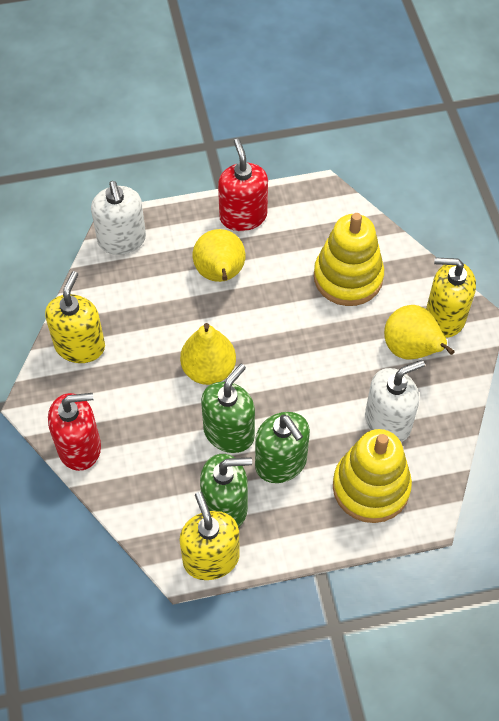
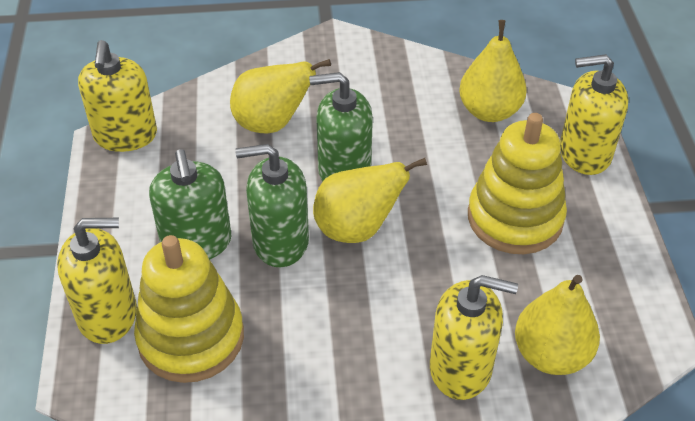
red soap dispenser: 2 -> 0
white soap dispenser: 2 -> 0
yellow pear: 3 -> 4
yellow soap dispenser: 3 -> 4

